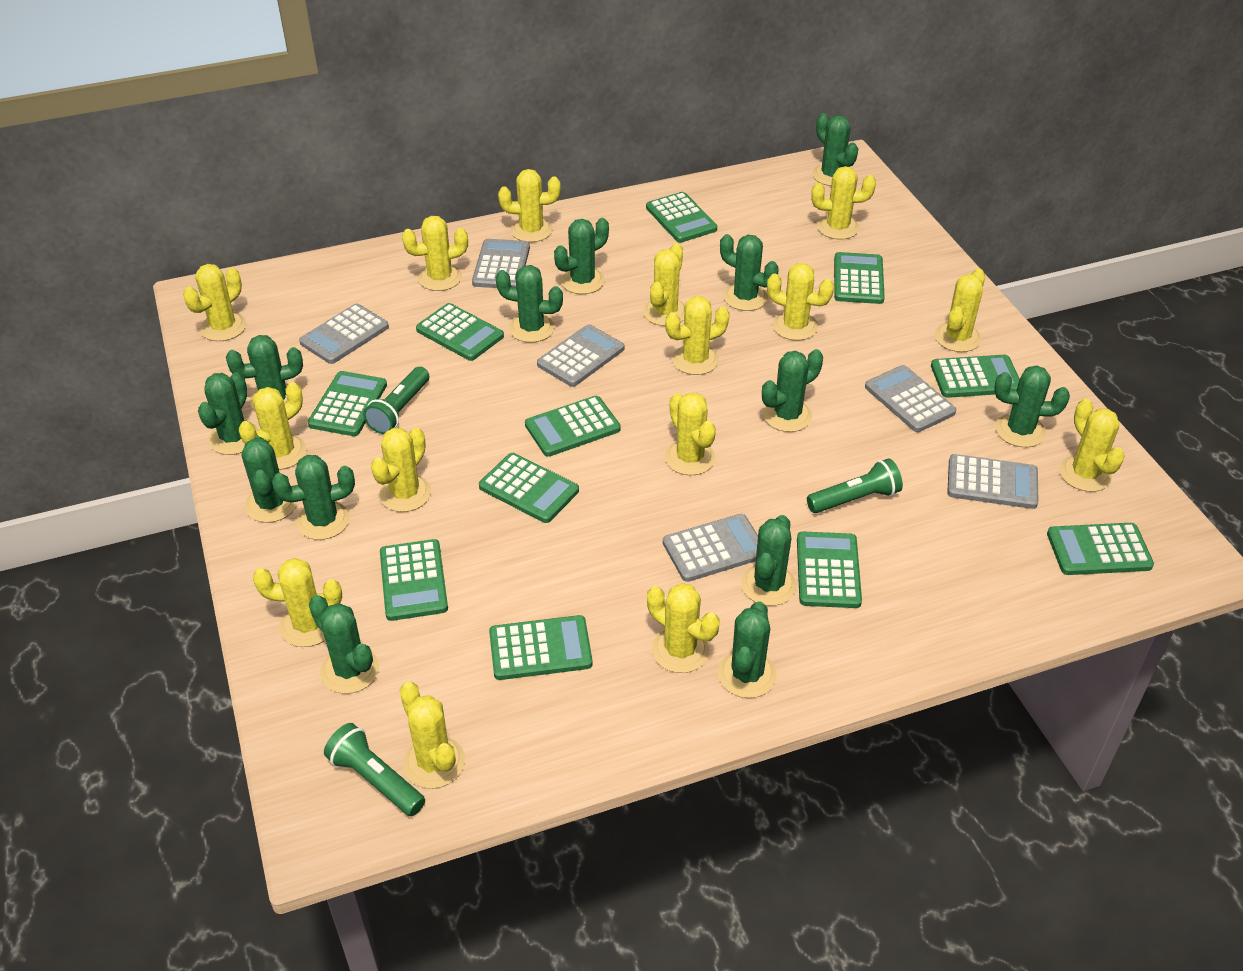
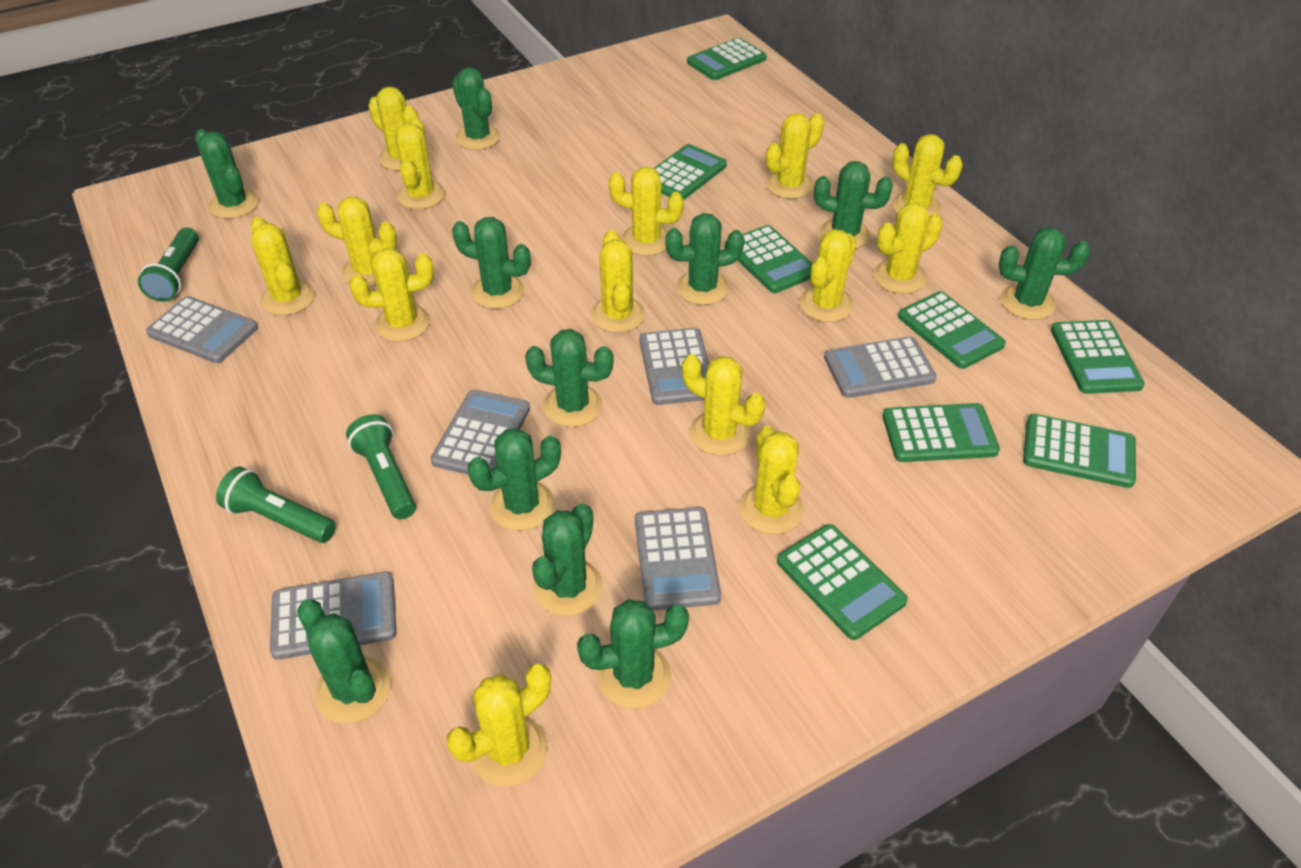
green cactus: 13 -> 11
green calculator: 11 -> 8
yellow cactus: 15 -> 14

